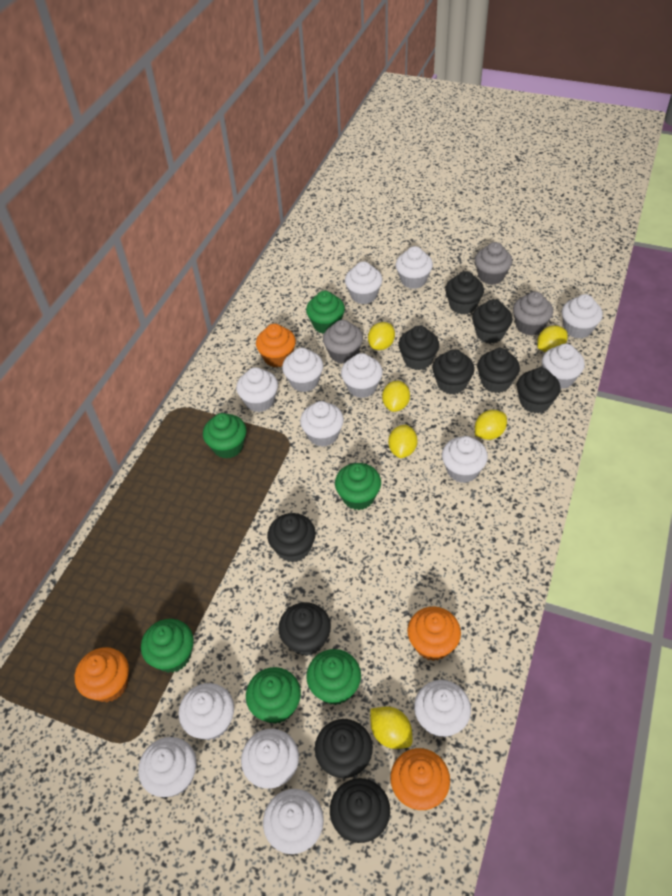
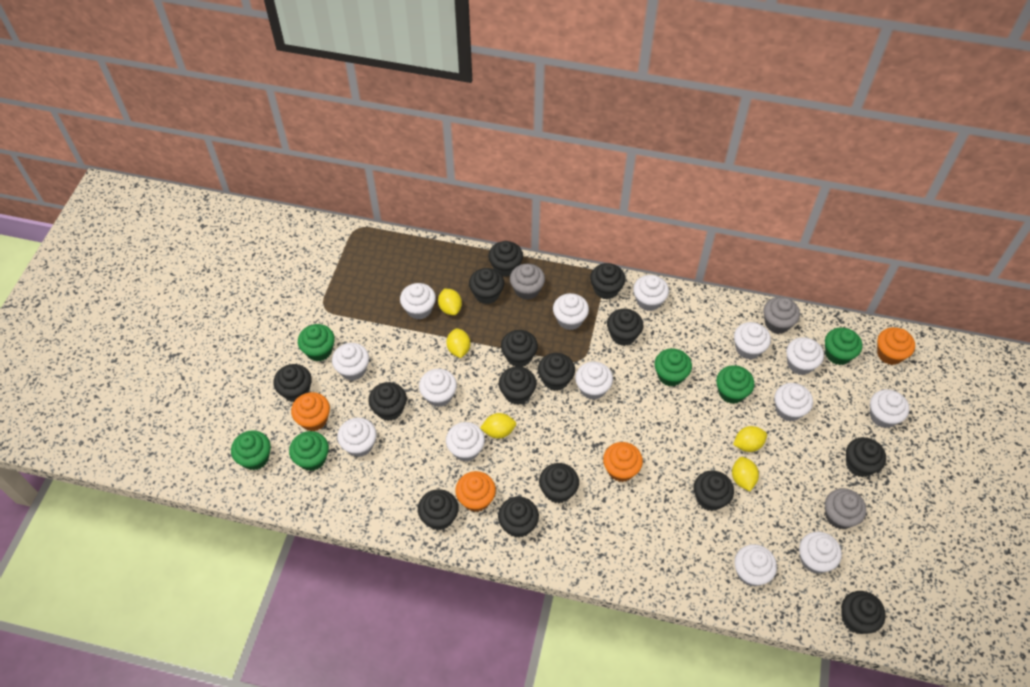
black cupcake: 10 -> 15
yellow lemon: 6 -> 5

